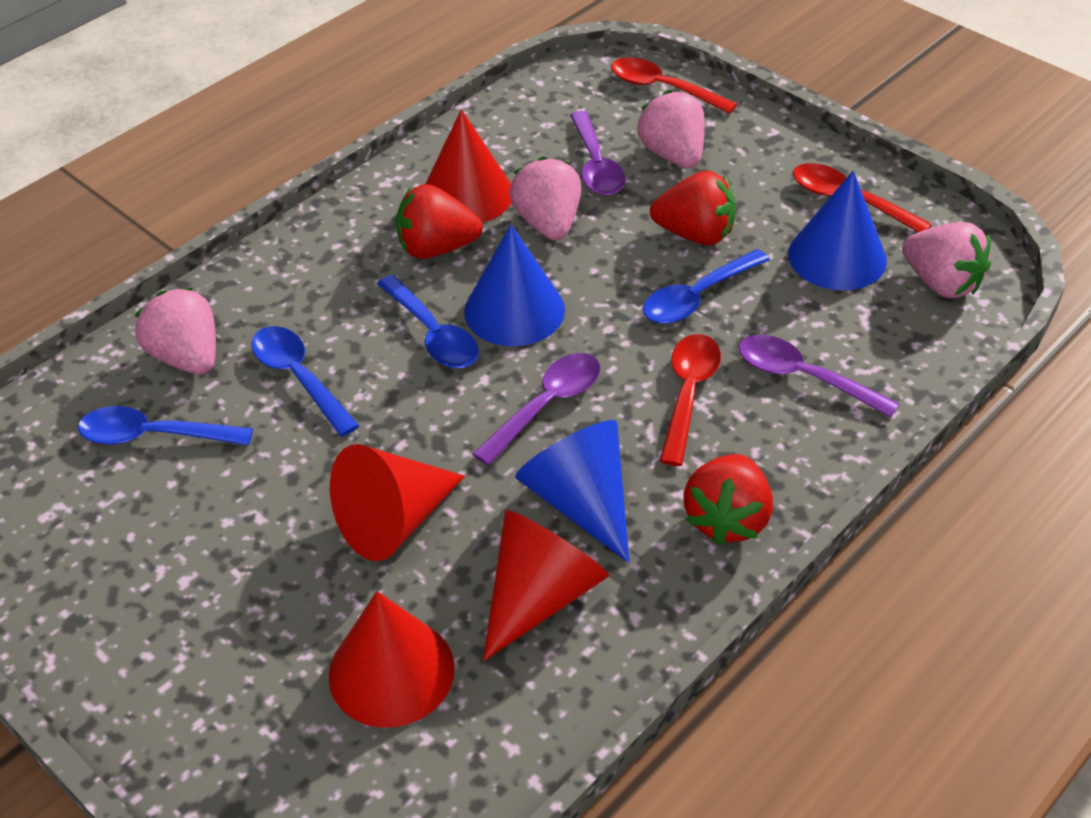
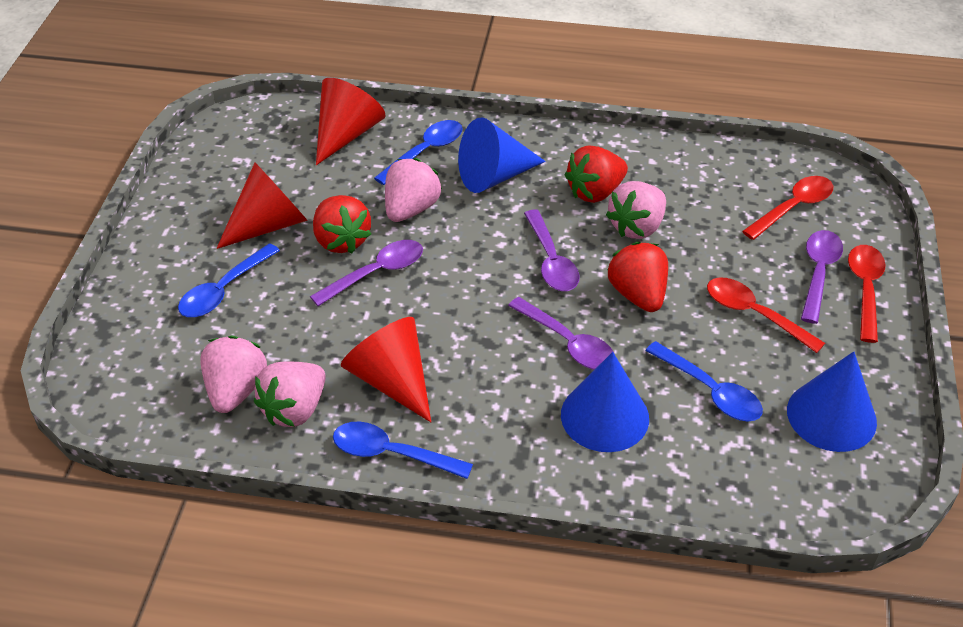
purple spoon: 3 -> 4
red cone: 4 -> 3

